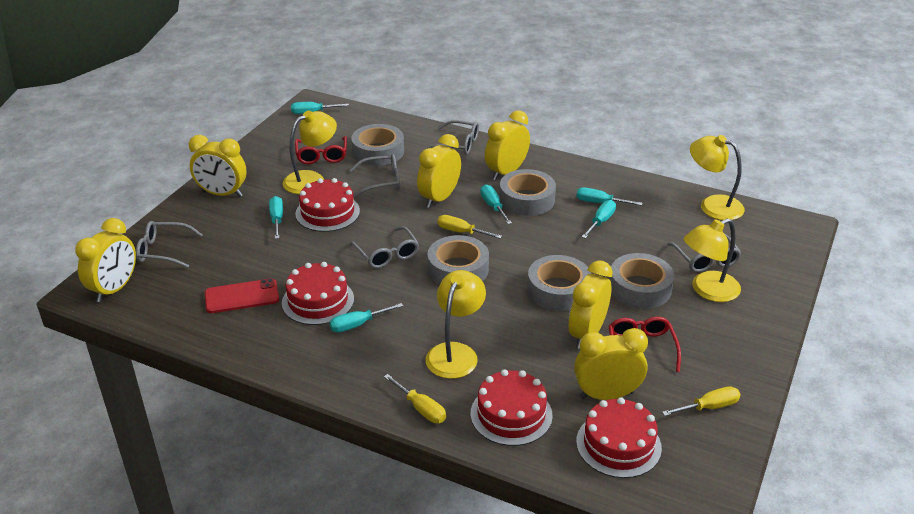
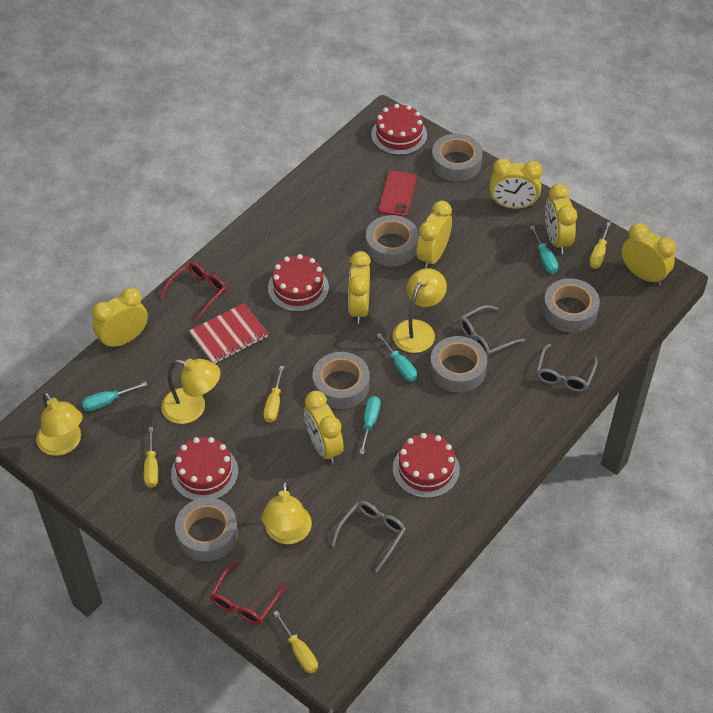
grey glasses: 5 -> 3
grey tape: 5 -> 6
red notebook: 0 -> 1
turquoise screwdriver: 6 -> 4
yellow clock: 6 -> 7
yellow screwdriver: 3 -> 4

